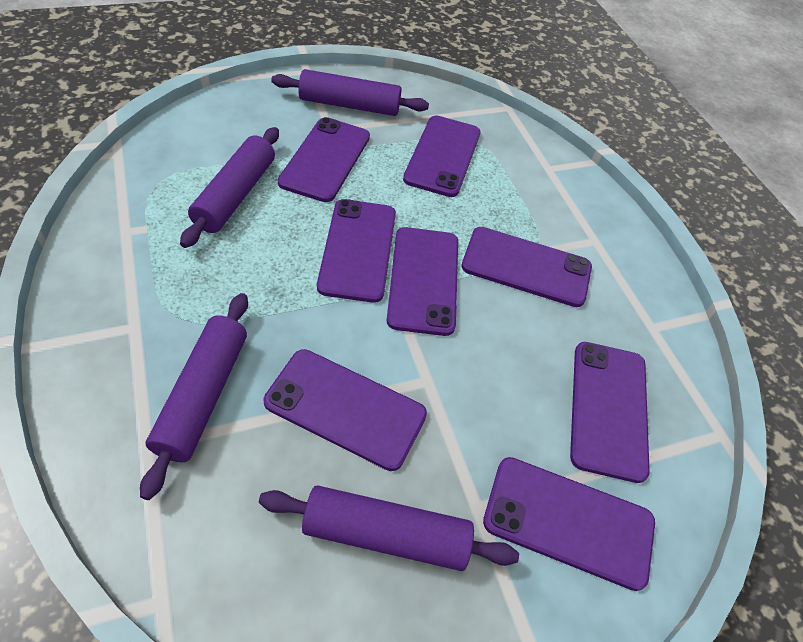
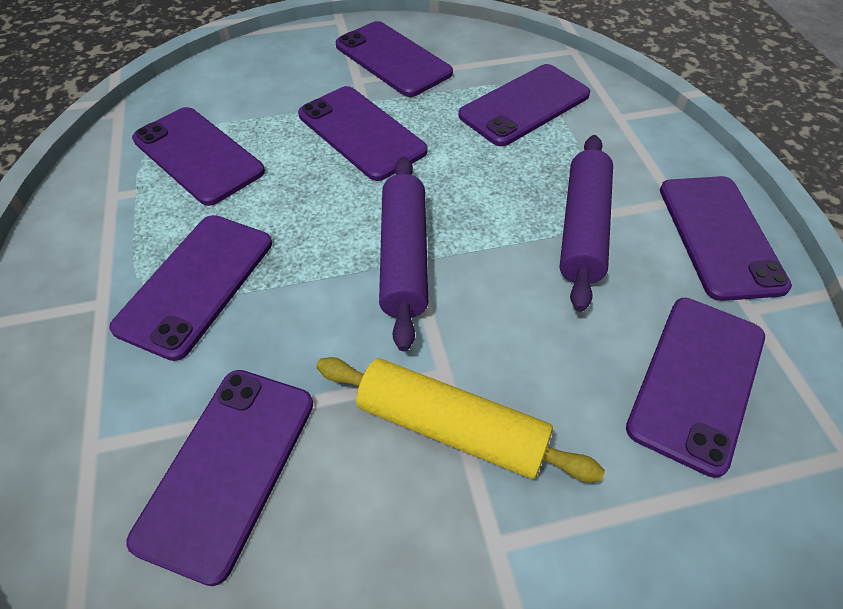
purple rolling pin: 4 -> 2
yellow rolling pin: 0 -> 1

